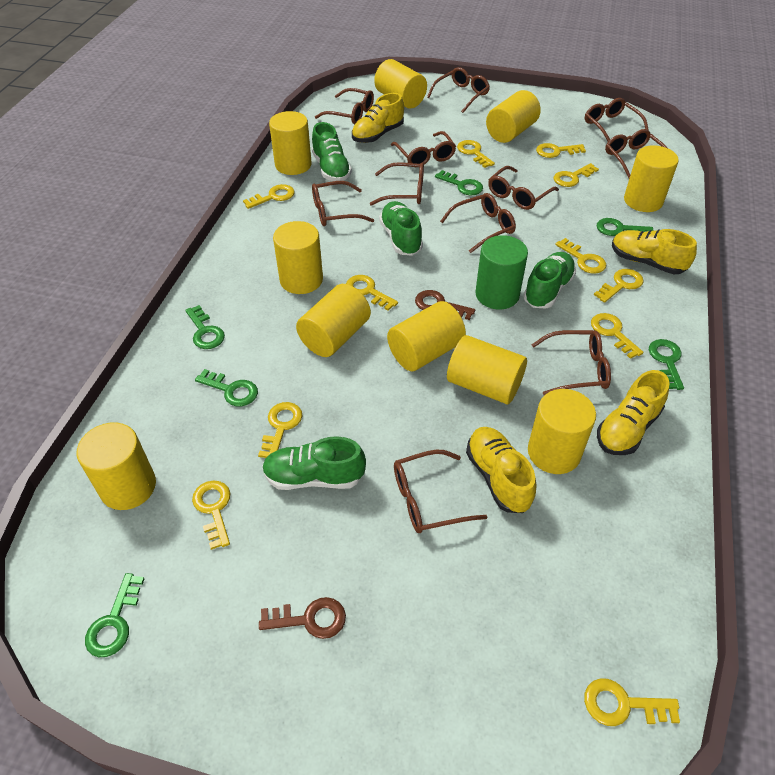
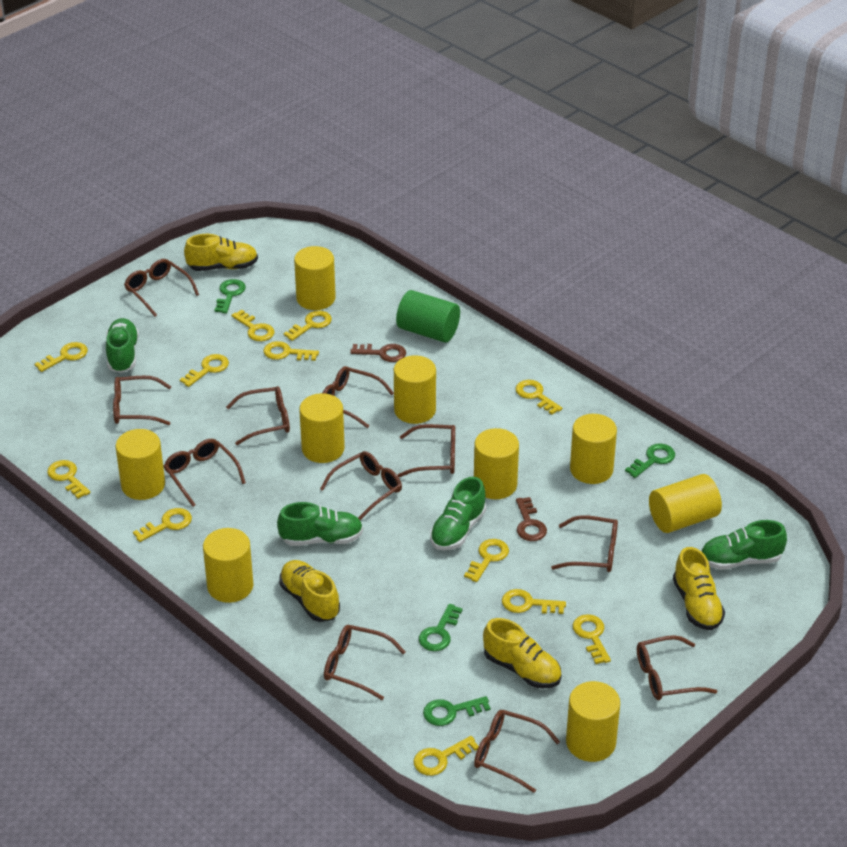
green key: 6 -> 4
yellow cylinder: 10 -> 9
yellow key: 11 -> 12

